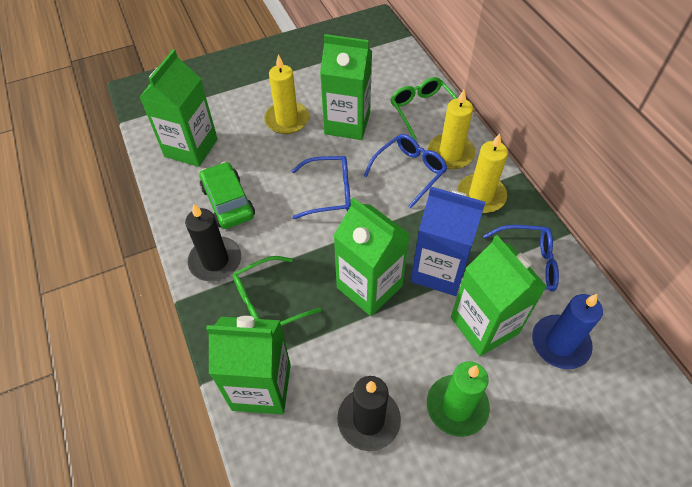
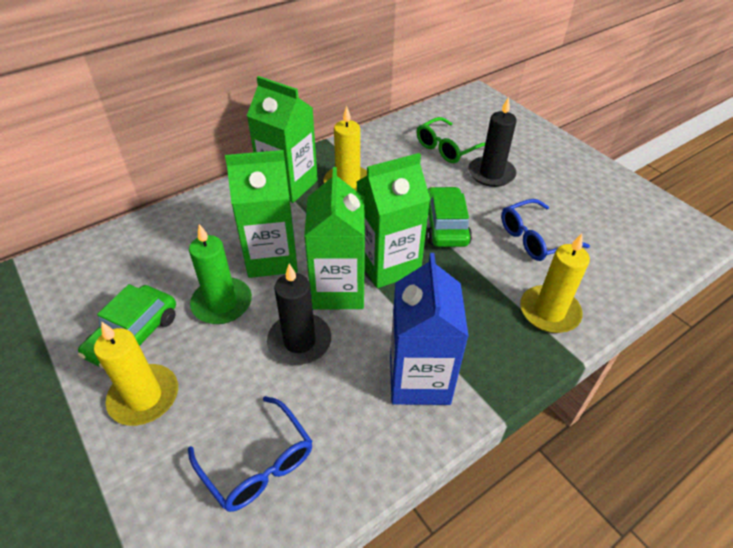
blue candle: 1 -> 0
blue glasses: 3 -> 2
green car: 1 -> 2
green carton: 5 -> 4
green glasses: 2 -> 1

